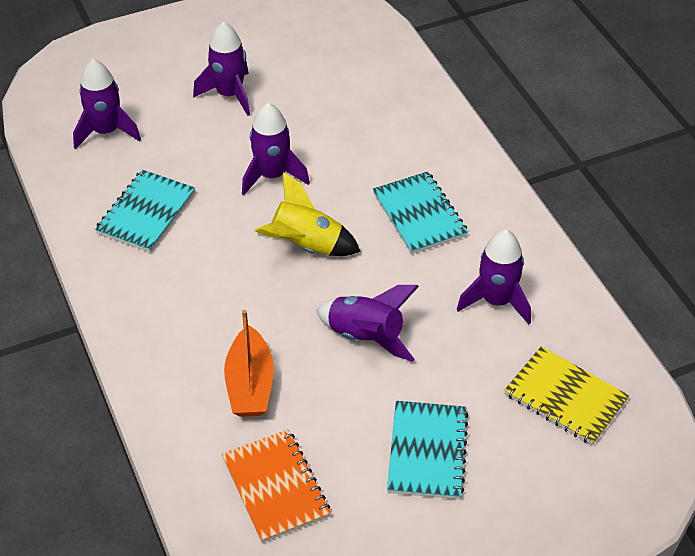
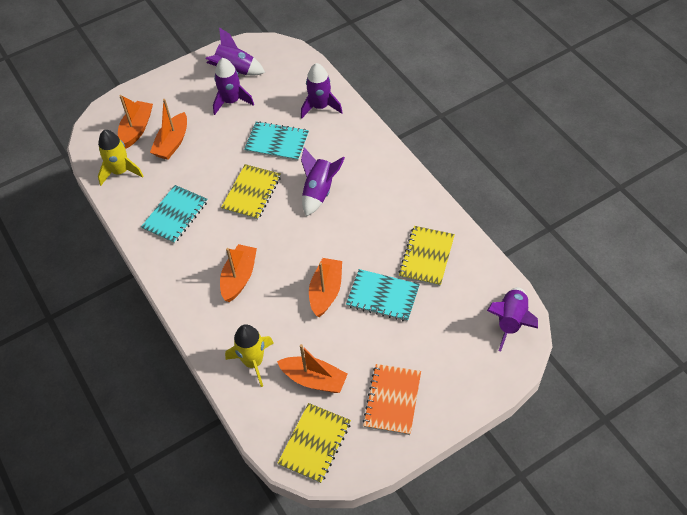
orange boat: 1 -> 5
yellow notebook: 1 -> 3
yellow rocket: 1 -> 2

